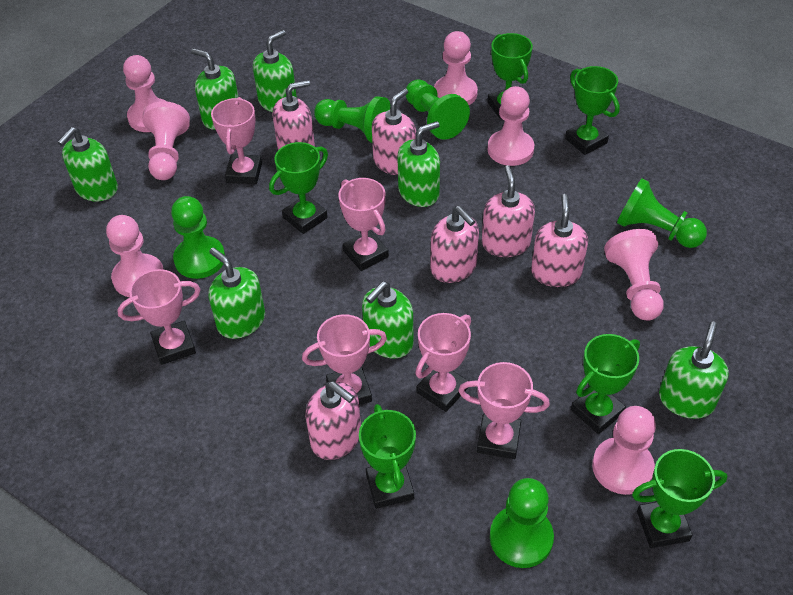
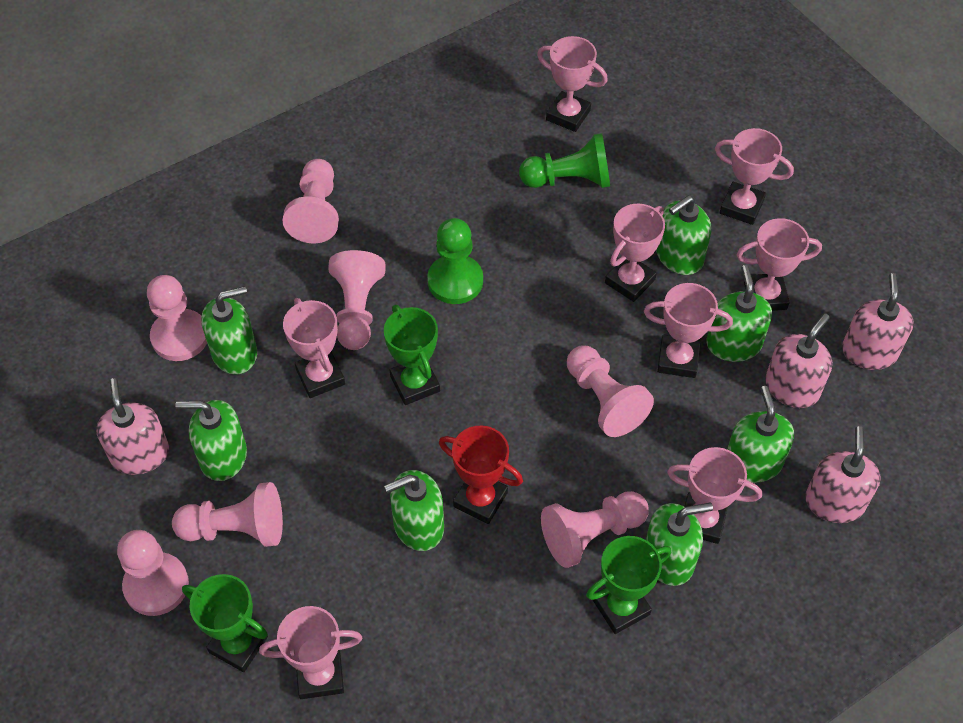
green pawn: 5 -> 2
green trophy: 6 -> 3
pink soap dispenser: 6 -> 4
pink trophy: 6 -> 8
red trophy: 0 -> 1

